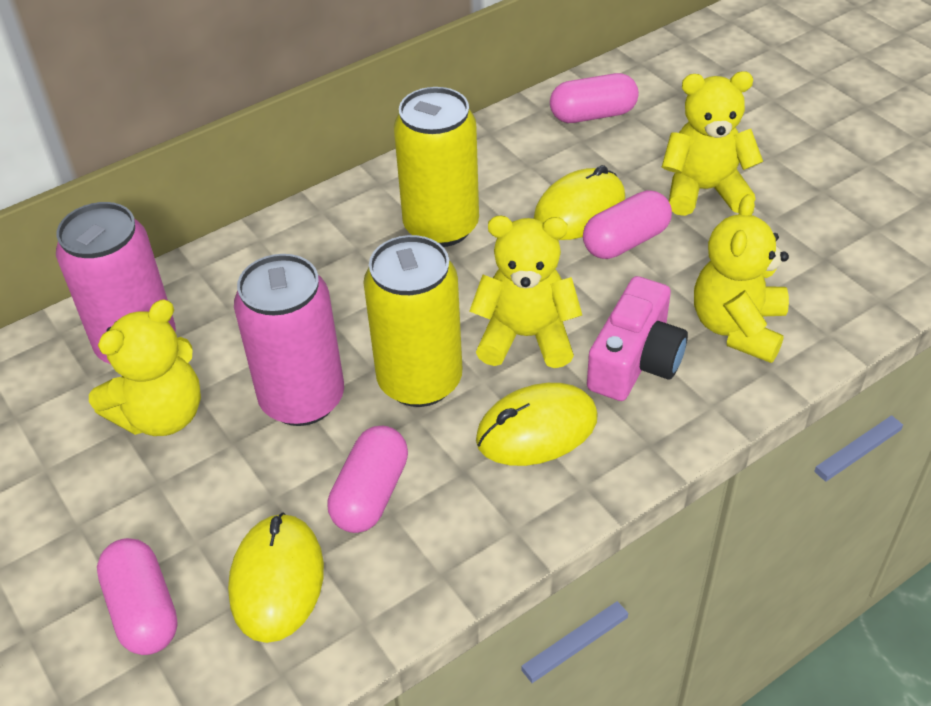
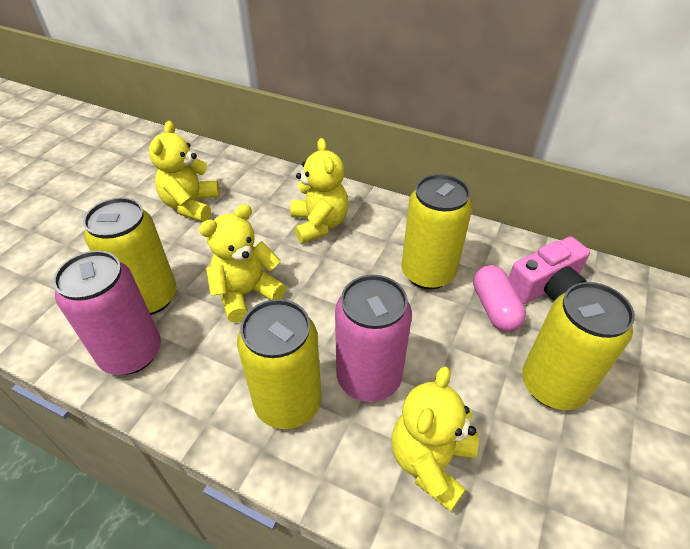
pink capsule: 4 -> 1
yellow can: 2 -> 4
yellow mouse: 3 -> 0

